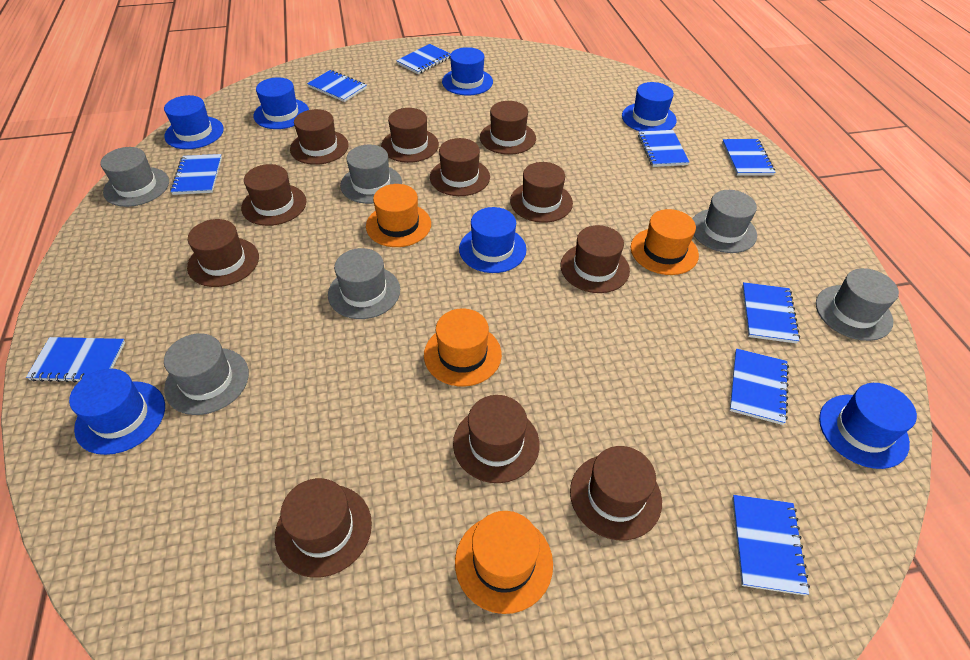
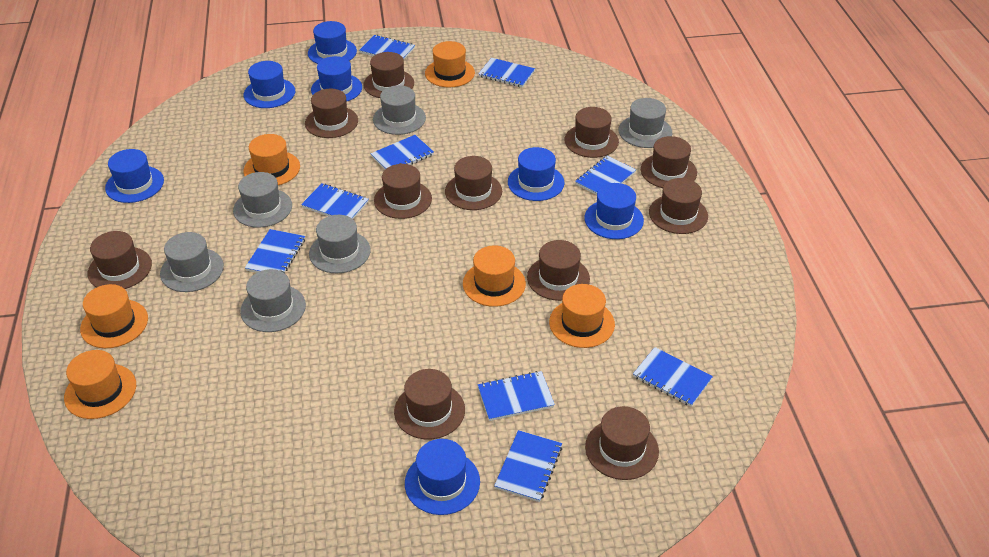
orange hat: 4 -> 6

